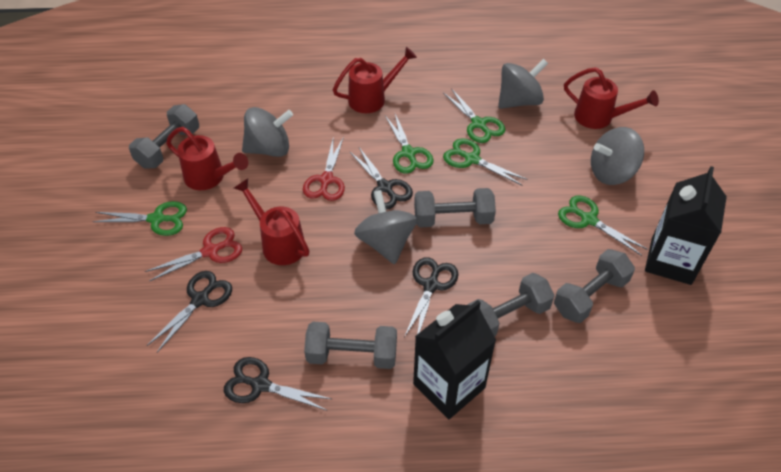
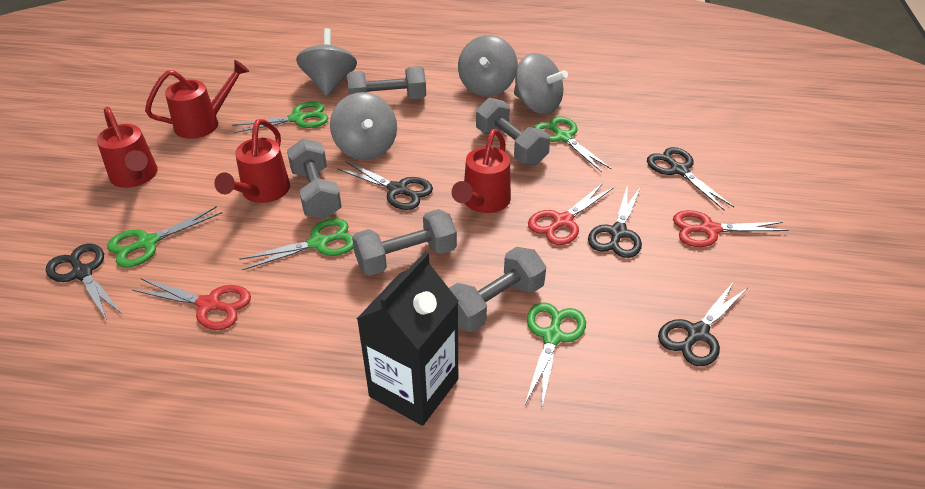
black carton: 2 -> 1
black scissors: 4 -> 5
red scissors: 2 -> 3

